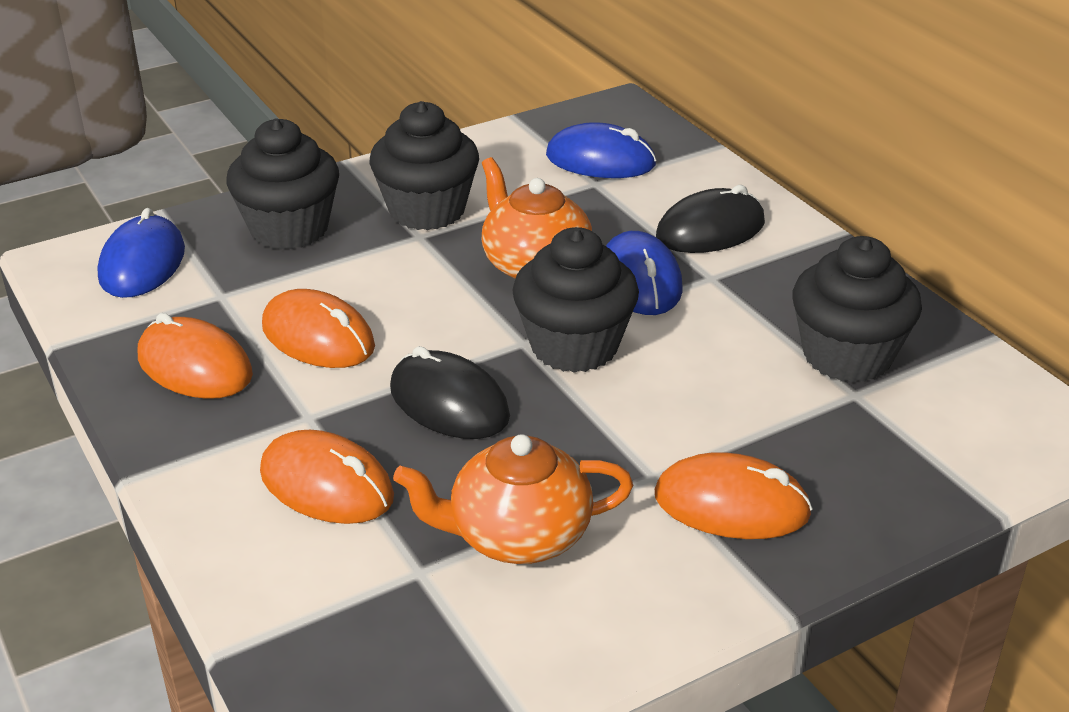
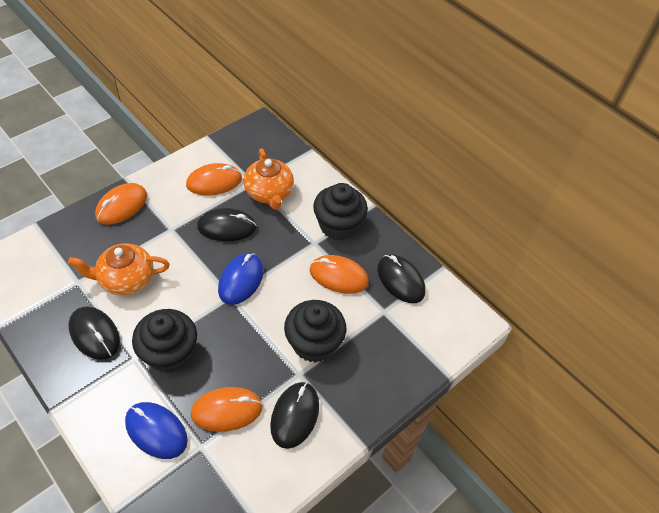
black cupcake: 4 -> 3
black mouse: 2 -> 4
blue mouse: 3 -> 2

